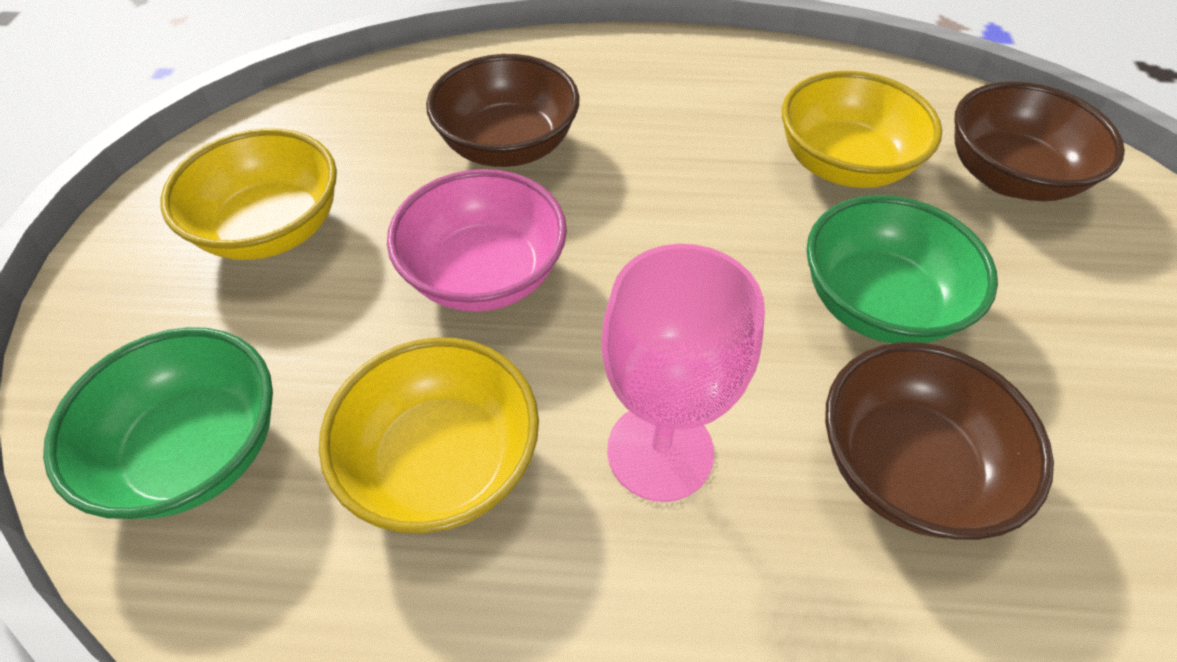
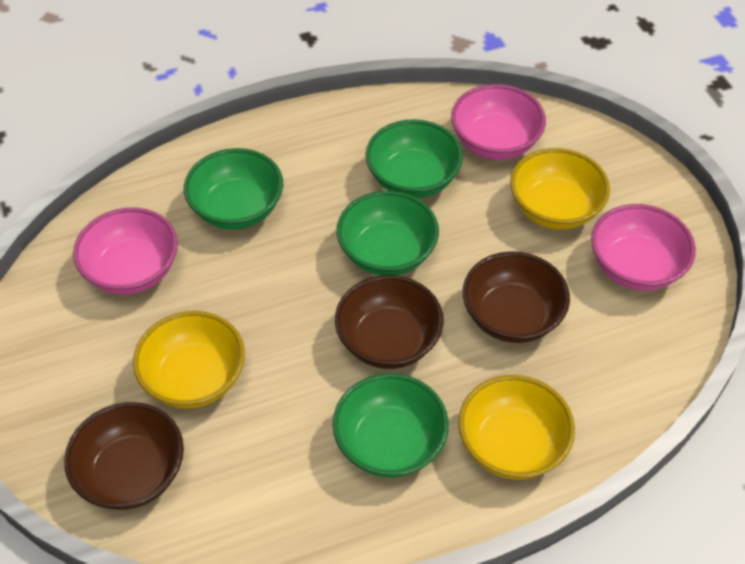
green bowl: 2 -> 4
pink bowl: 1 -> 3
pink goblet: 1 -> 0

